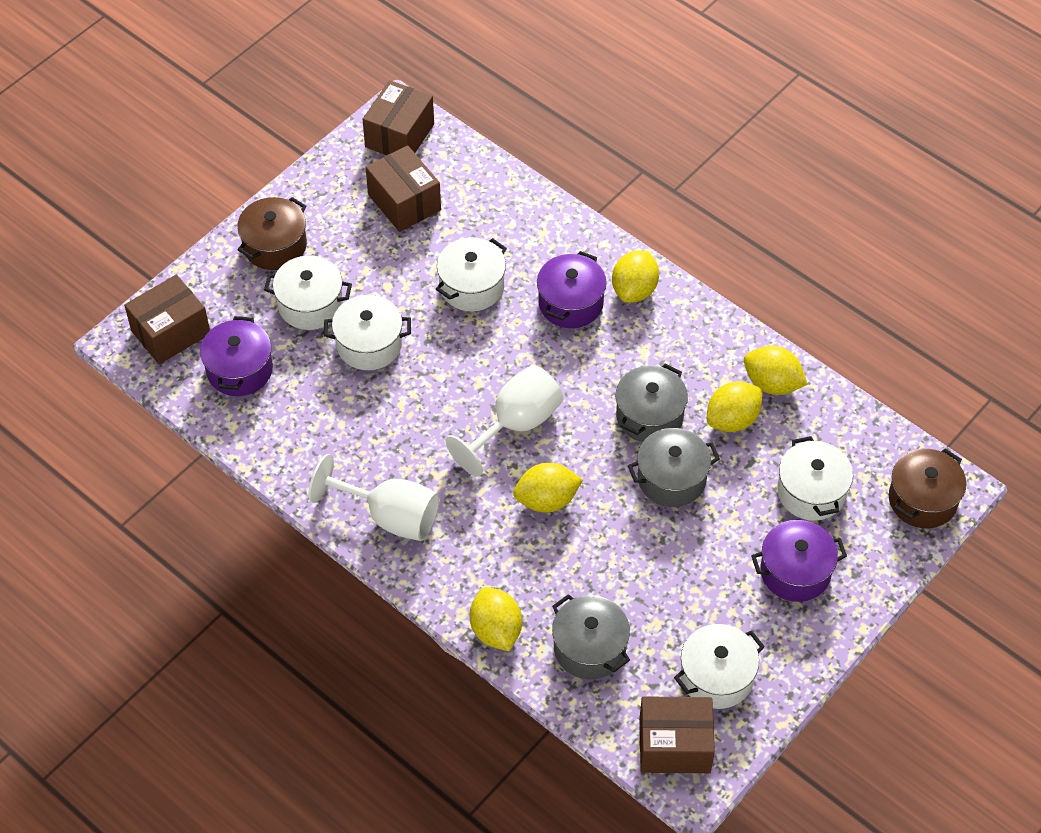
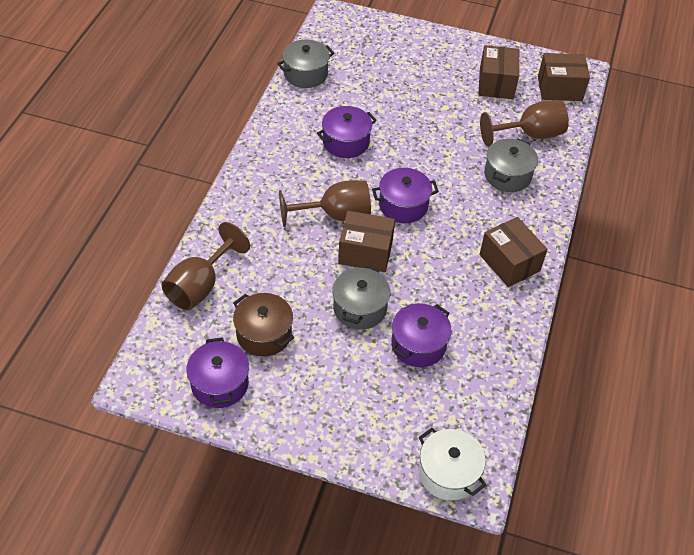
brown goblet: 0 -> 3
brown pot: 2 -> 1
purple pot: 3 -> 4
white goblet: 2 -> 0
white pot: 5 -> 1
yellow lemon: 5 -> 0

